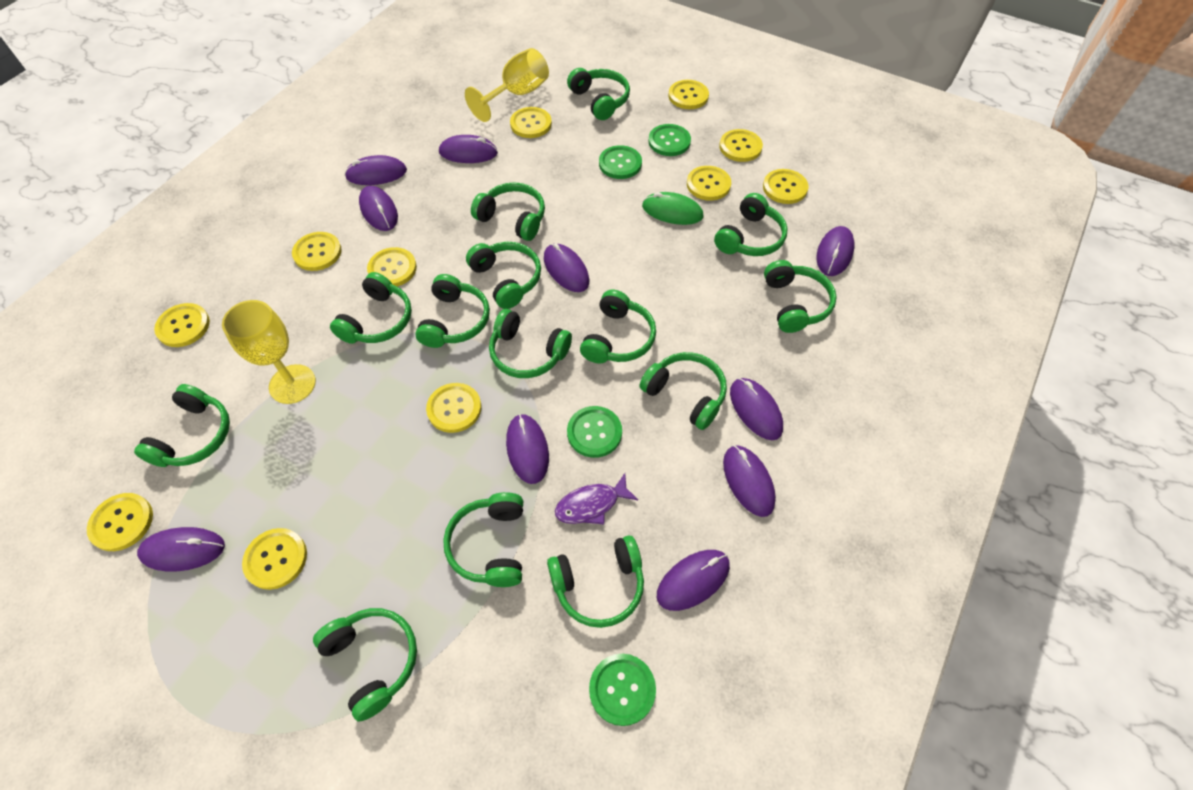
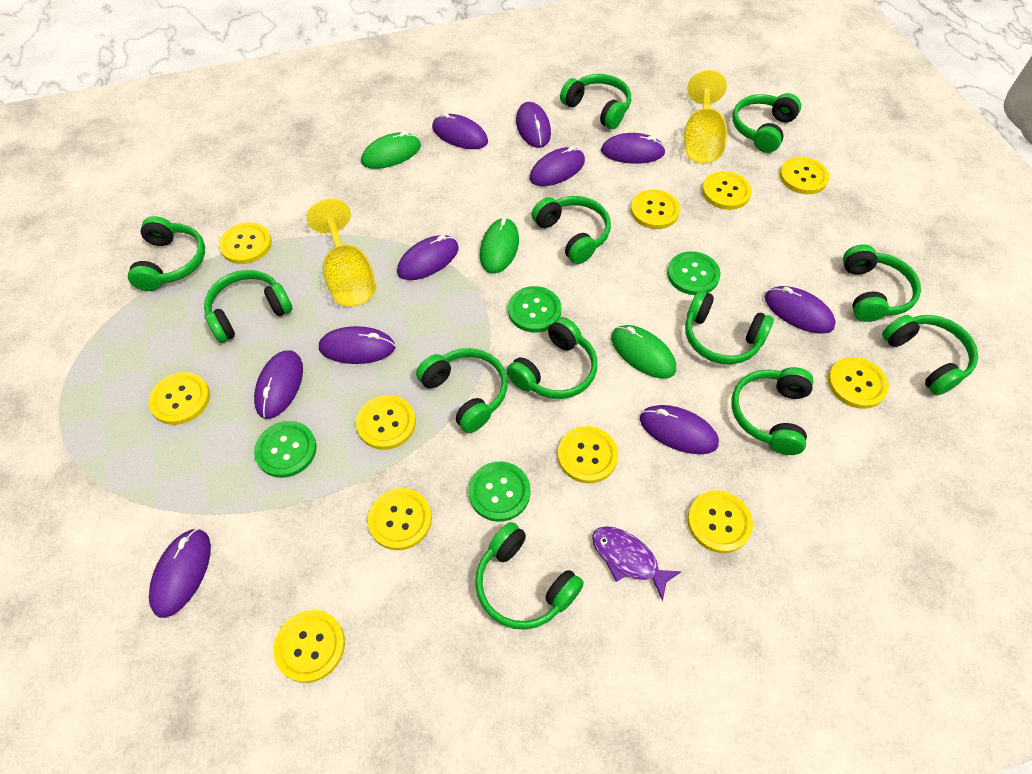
green headphones: 14 -> 12
green mouse: 1 -> 3

